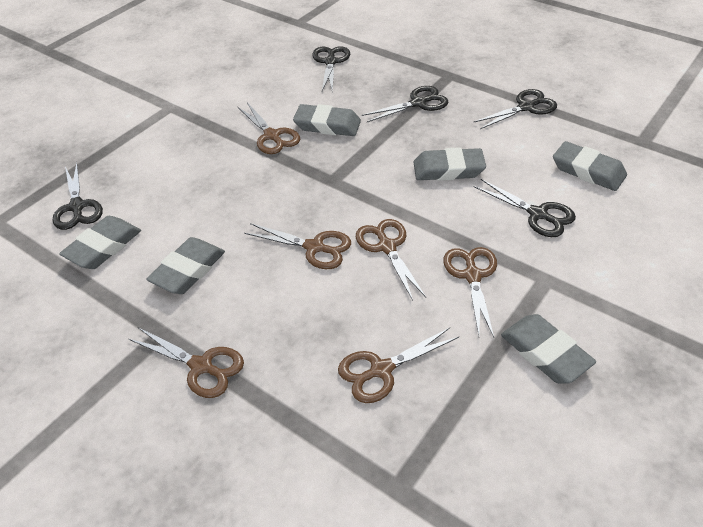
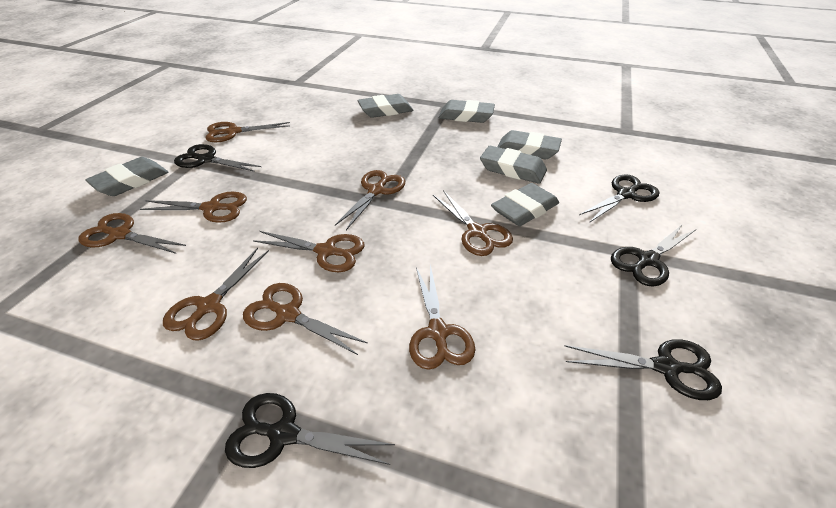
brown scissors: 6 -> 9

